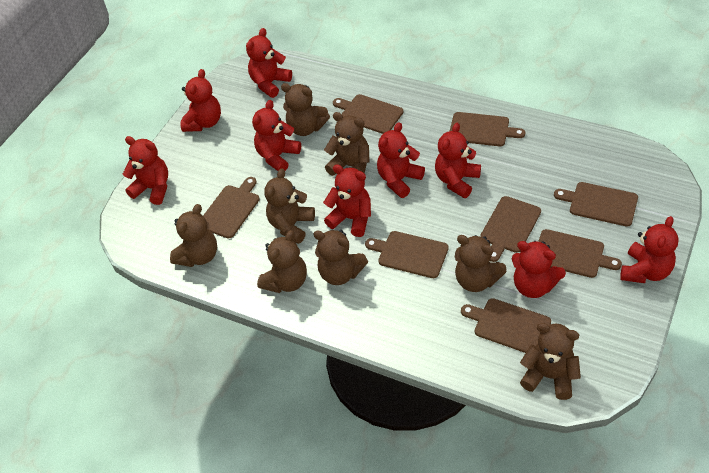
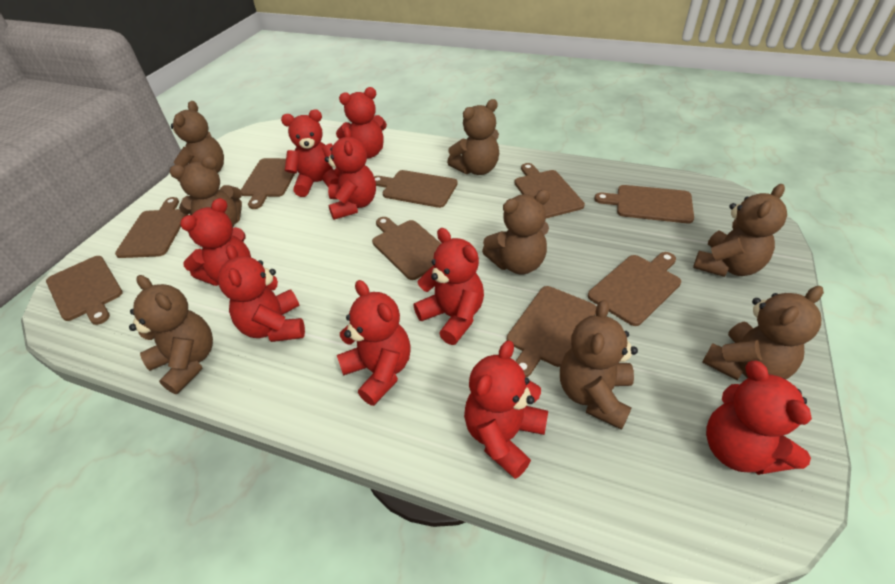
brown cutting board: 8 -> 9

